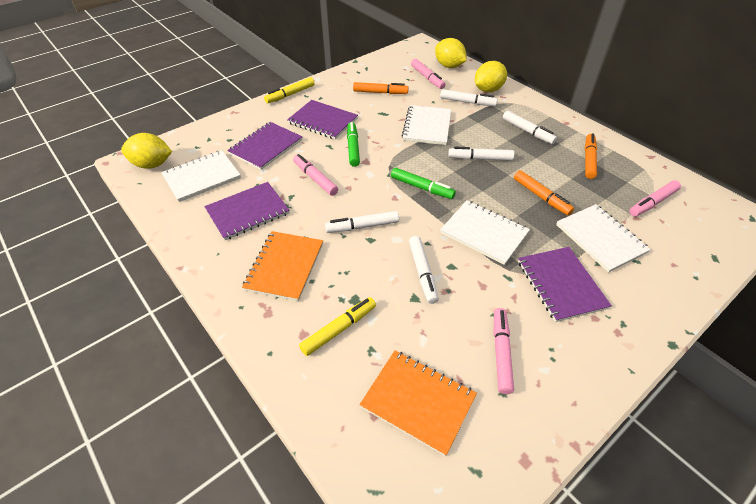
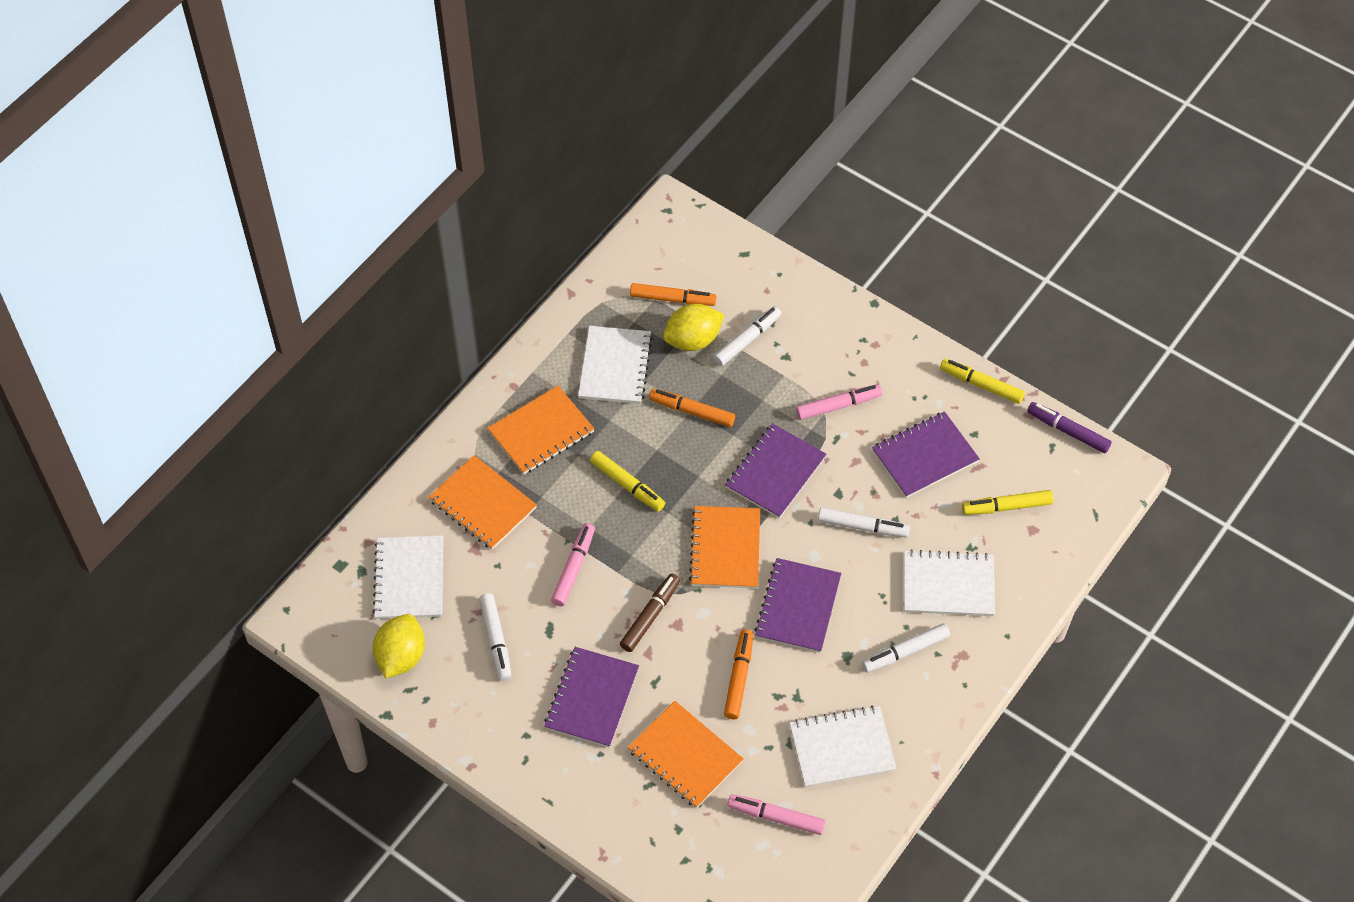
brown marker: 0 -> 1
green marker: 2 -> 0
orange notebook: 2 -> 4
pink marker: 4 -> 3
purple marker: 0 -> 1
white marker: 5 -> 4
yellow lemon: 3 -> 2
yellow marker: 2 -> 3

